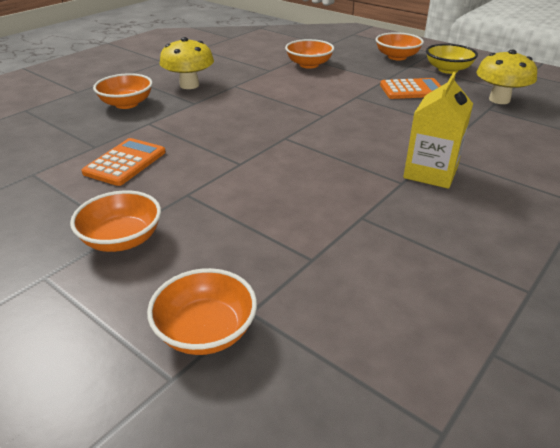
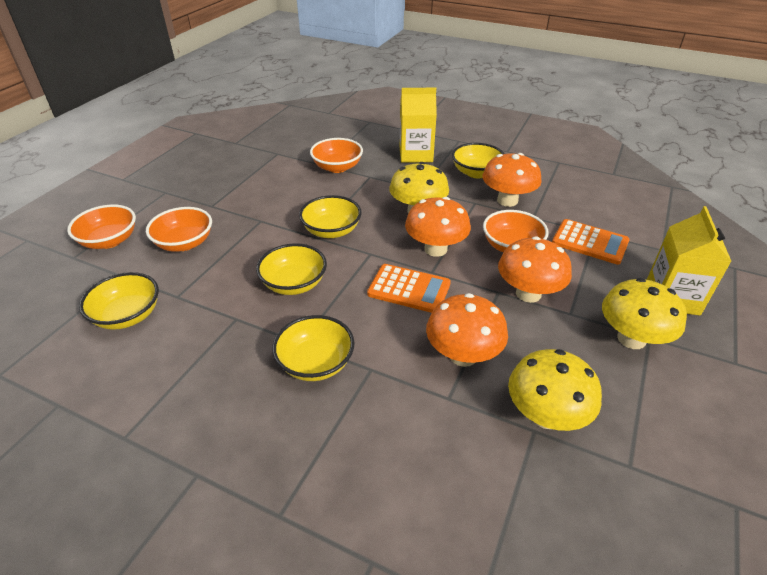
orange bowl: 5 -> 4
orange mushroom: 0 -> 4
yellow bowl: 1 -> 5
yellow carton: 1 -> 2
yellow mushroom: 2 -> 3

